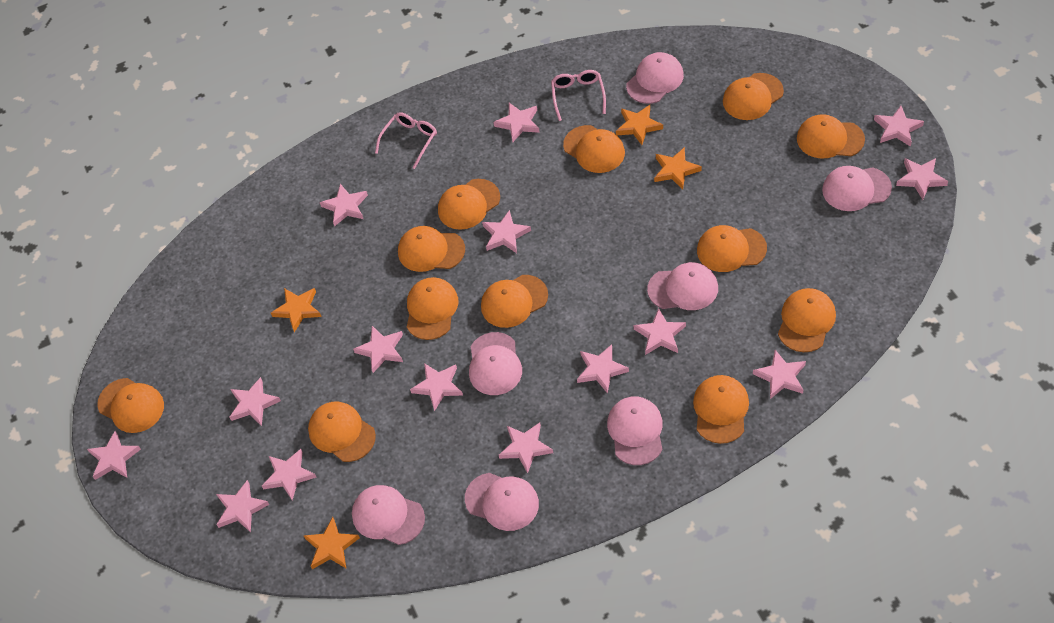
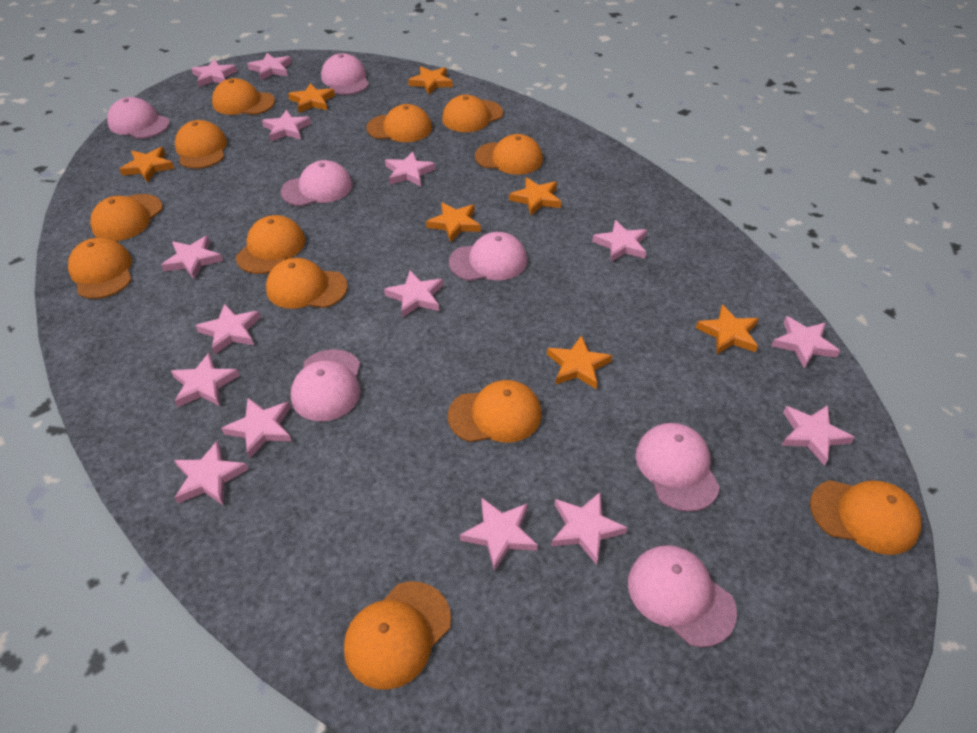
orange star: 4 -> 7
pink glasses: 2 -> 0

